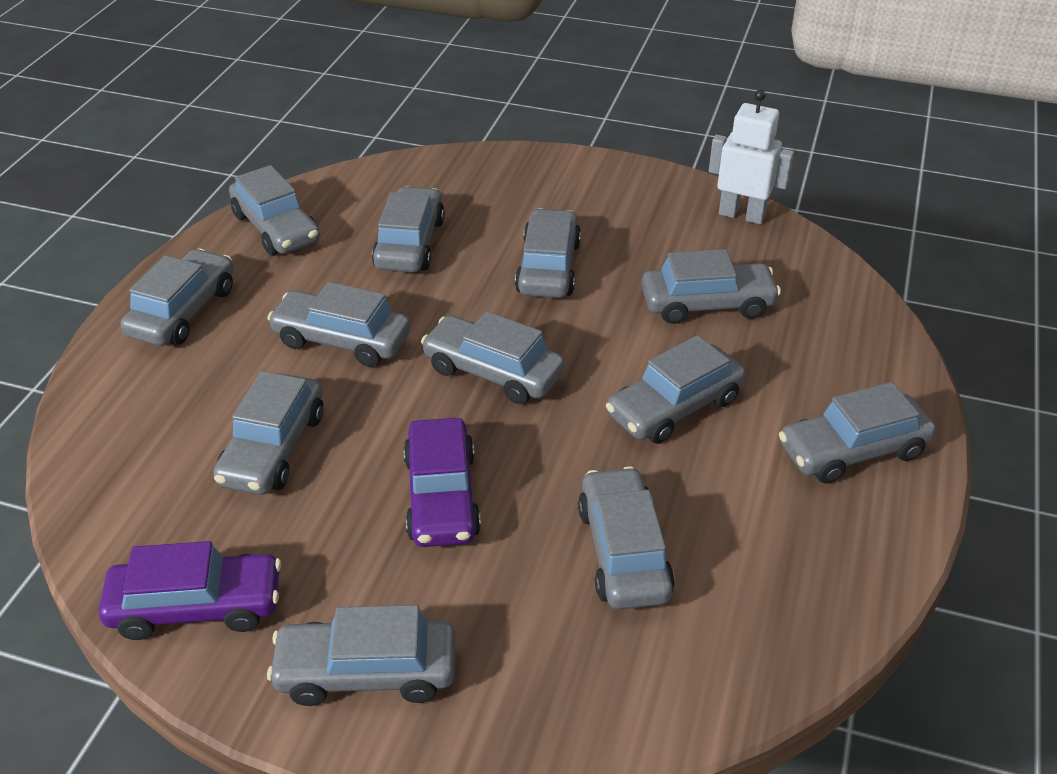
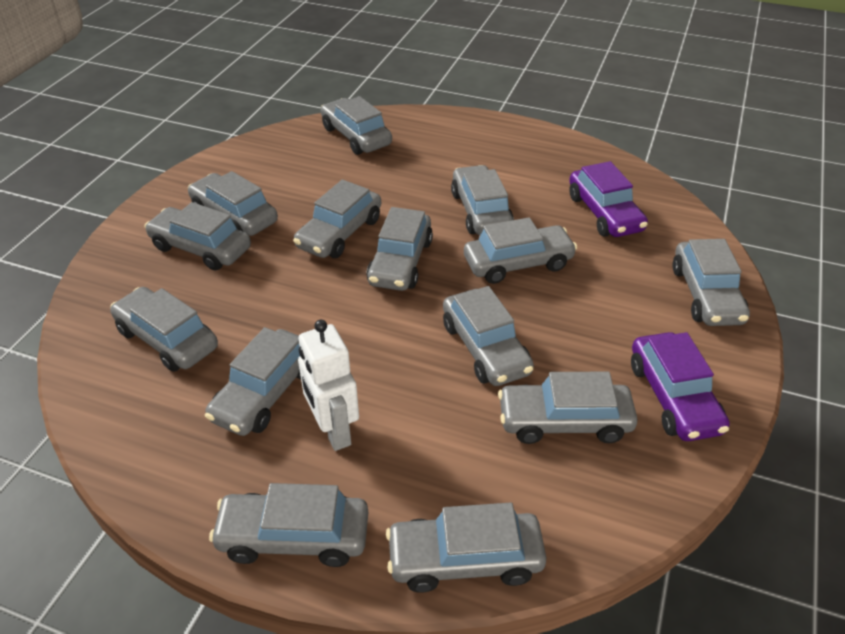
grey car: 12 -> 14

